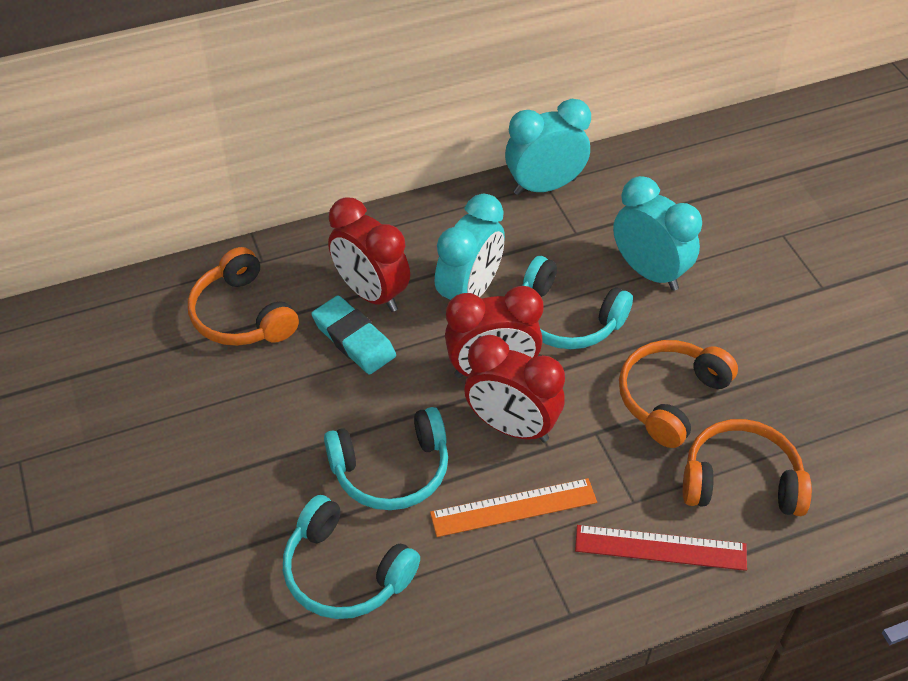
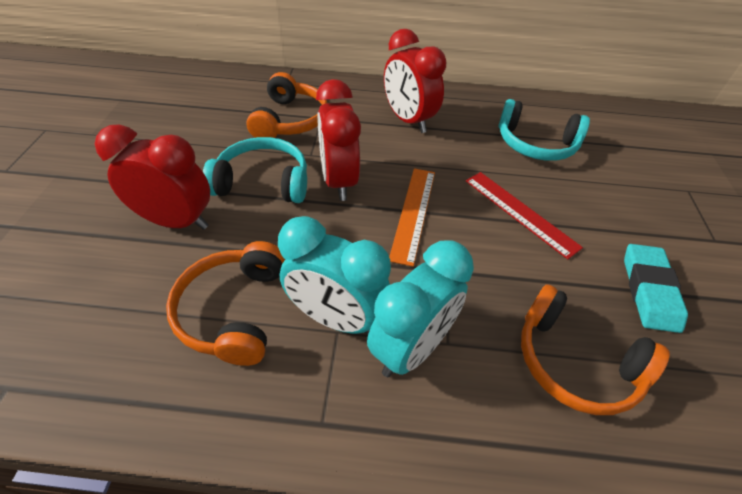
turquoise clock: 3 -> 2
turquoise headphones: 3 -> 2

